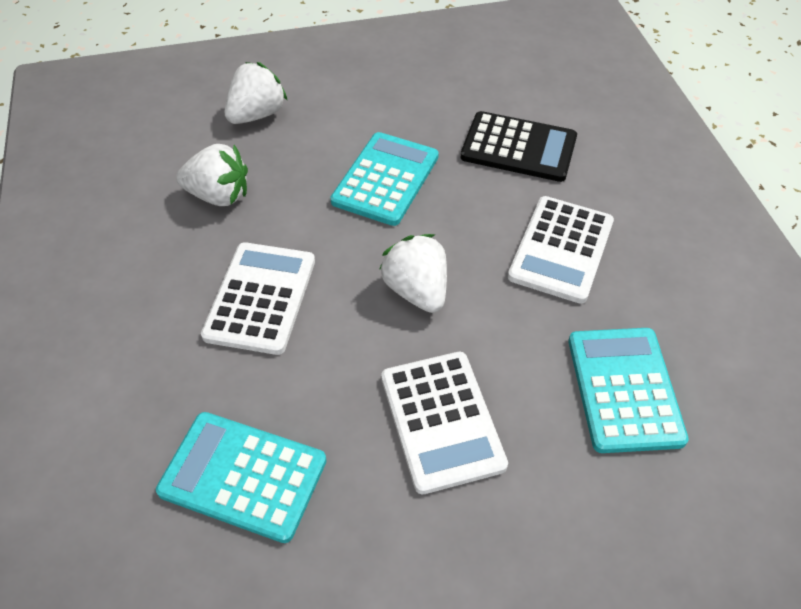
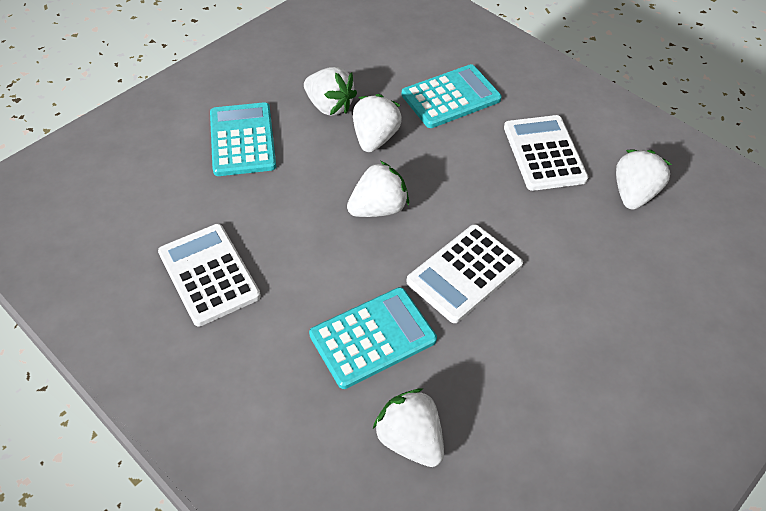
black calculator: 1 -> 0
white strawberry: 3 -> 5

